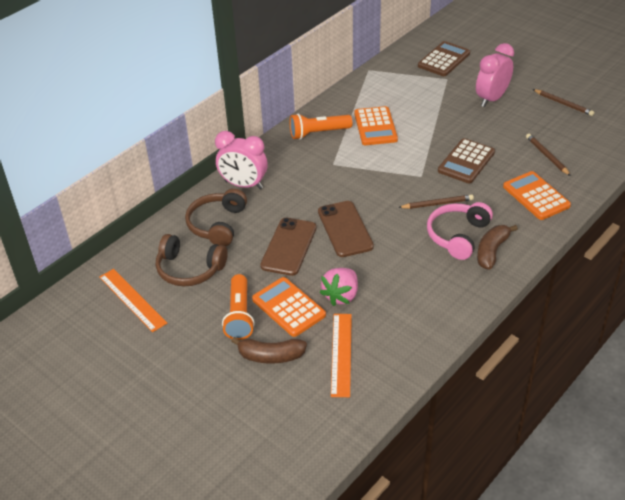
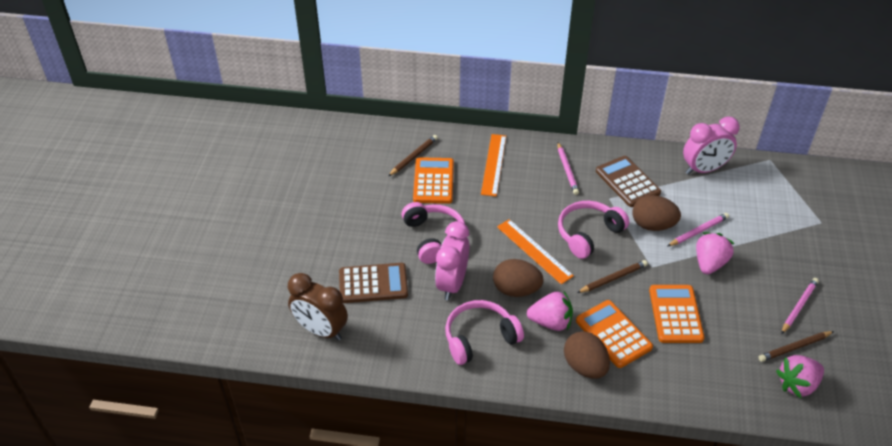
brown banana: 2 -> 0
brown clock: 0 -> 1
brown egg: 0 -> 3
brown headphones: 2 -> 0
brown phone: 2 -> 0
orange flashlight: 2 -> 0
pink headphones: 1 -> 3
pink pencil: 0 -> 3
pink strawberry: 1 -> 3

